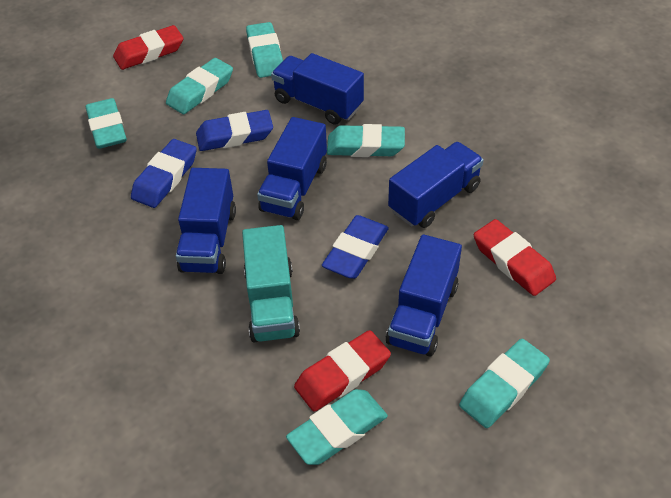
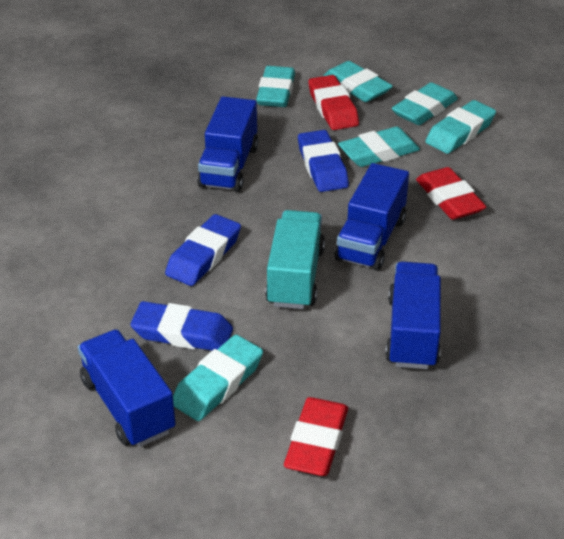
blue truck: 5 -> 4

